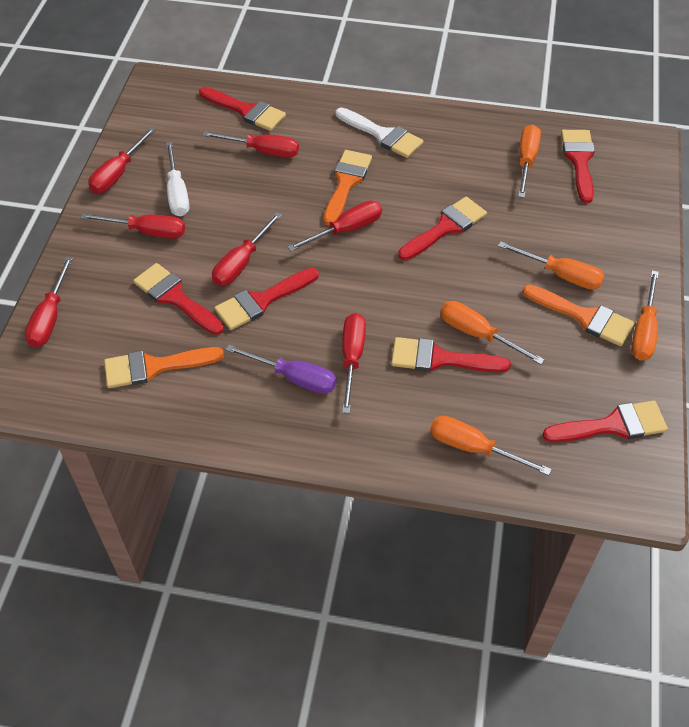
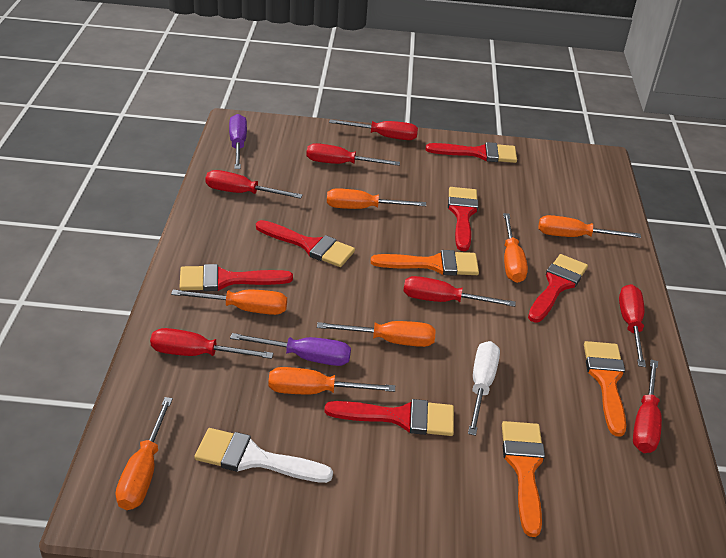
orange screwdriver: 5 -> 7
purple screwdriver: 1 -> 2
red brush: 7 -> 6

